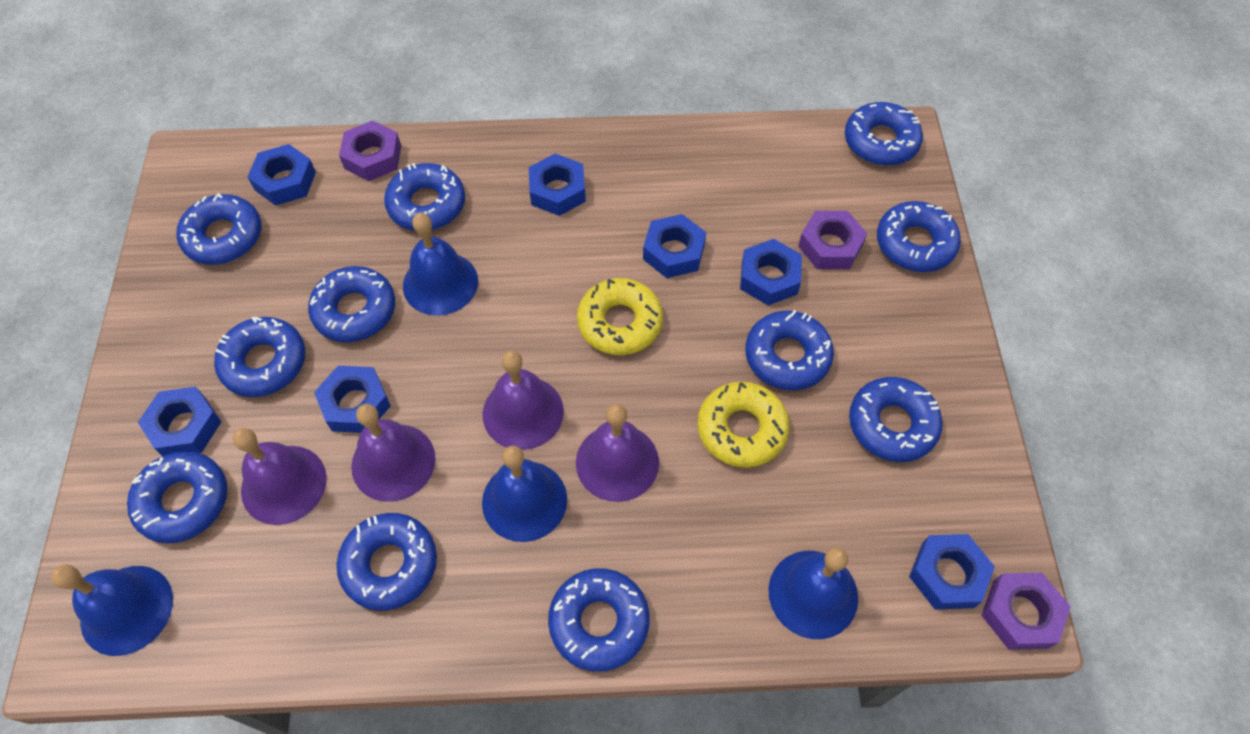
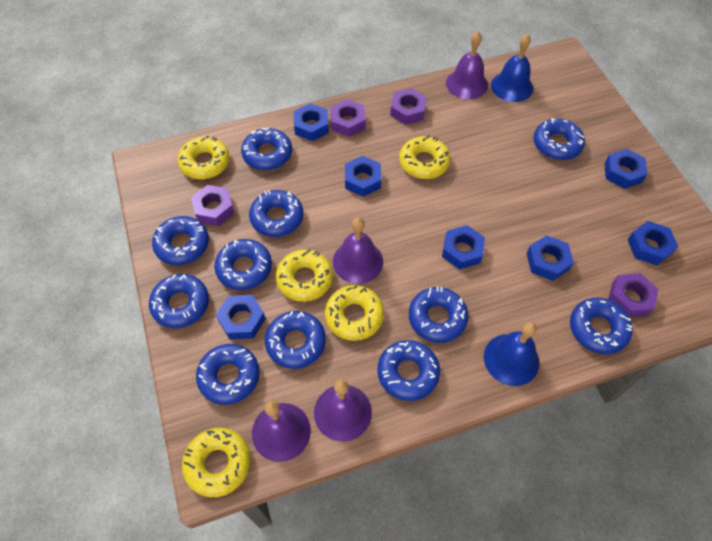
blue bell: 4 -> 2
purple nut: 3 -> 4
yellow donut: 2 -> 5

